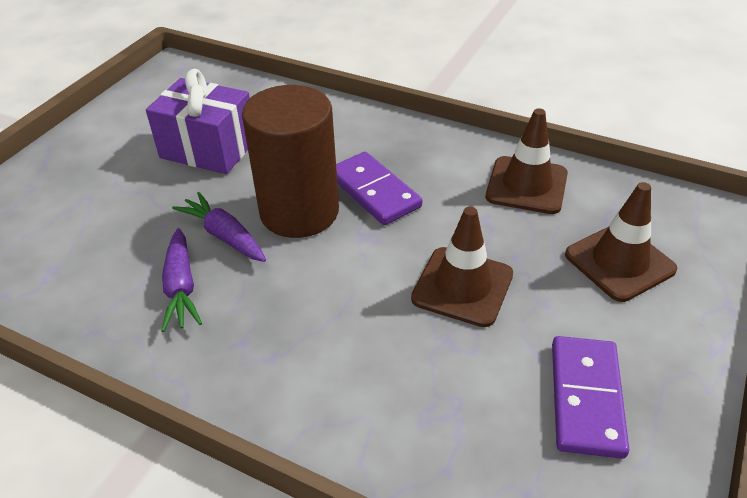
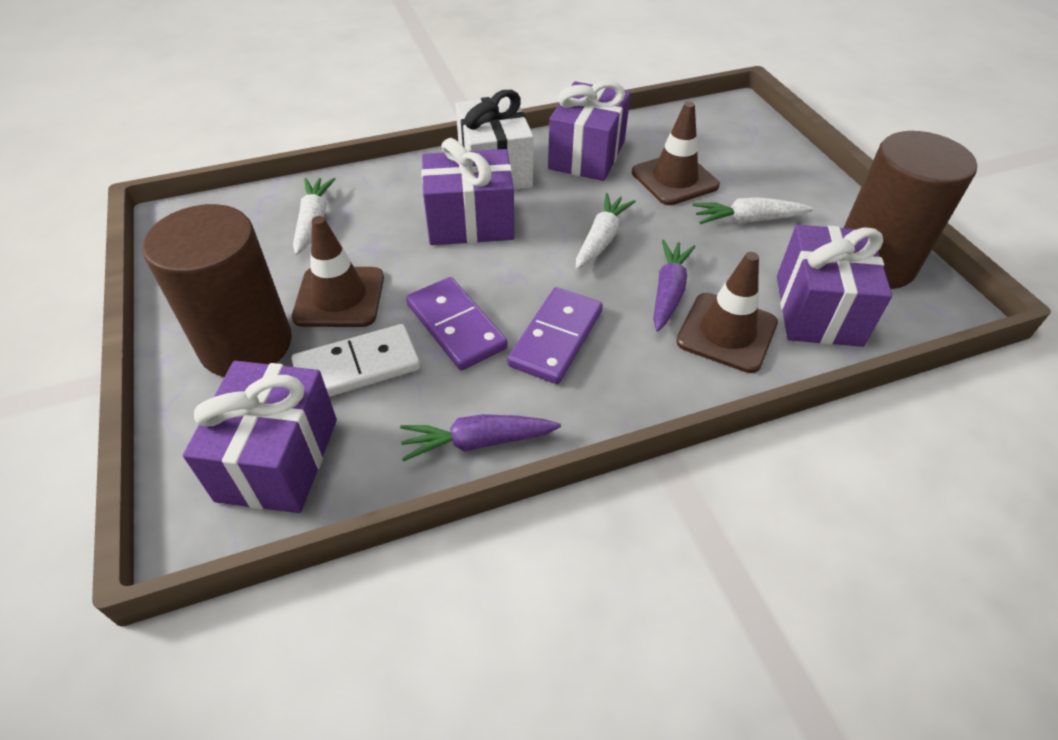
brown cylinder: 1 -> 2
purple gift: 1 -> 4
white carrot: 0 -> 3
white domino: 0 -> 1
white gift: 0 -> 1

